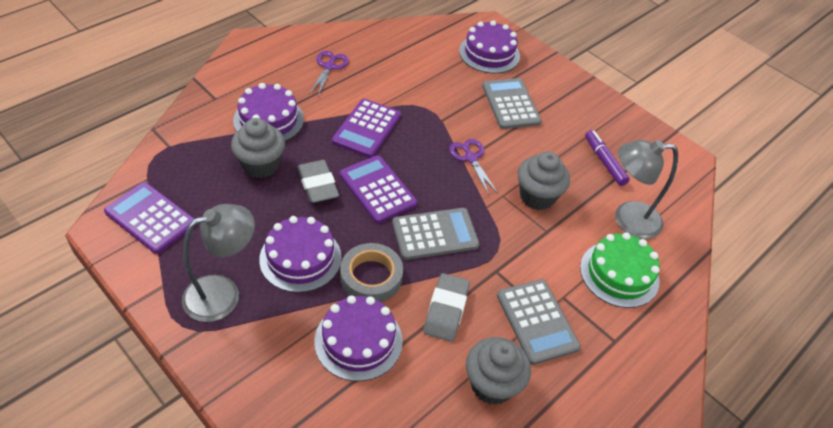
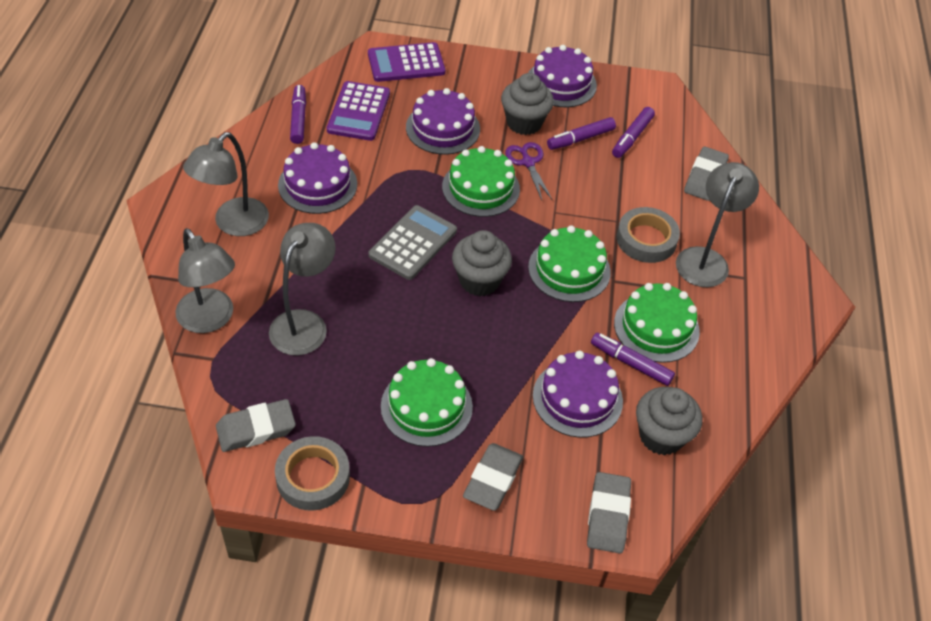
green cake: 1 -> 4
grey calculator: 3 -> 1
grey eraser: 2 -> 4
grey lamp: 2 -> 4
grey tape: 1 -> 2
purple calculator: 3 -> 2
purple marker: 1 -> 4
purple scissors: 2 -> 1

